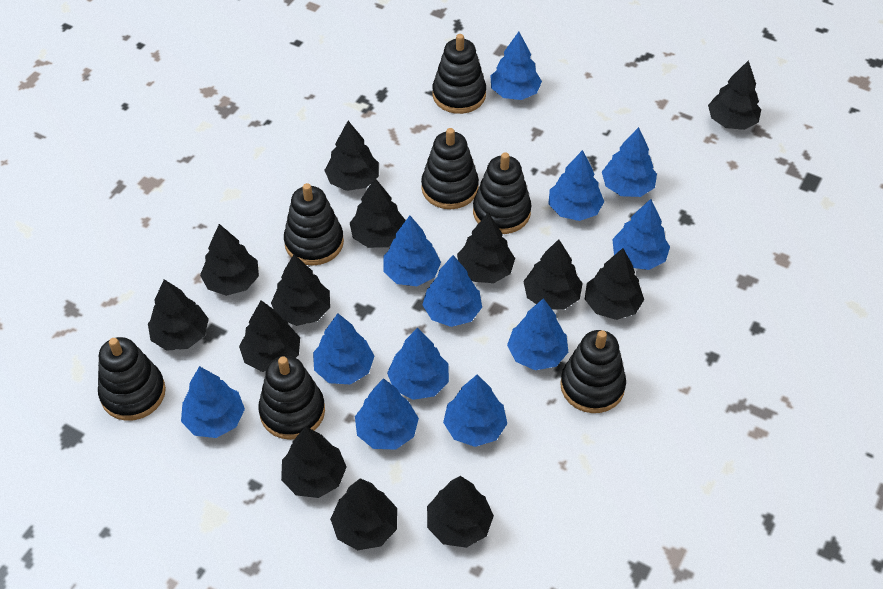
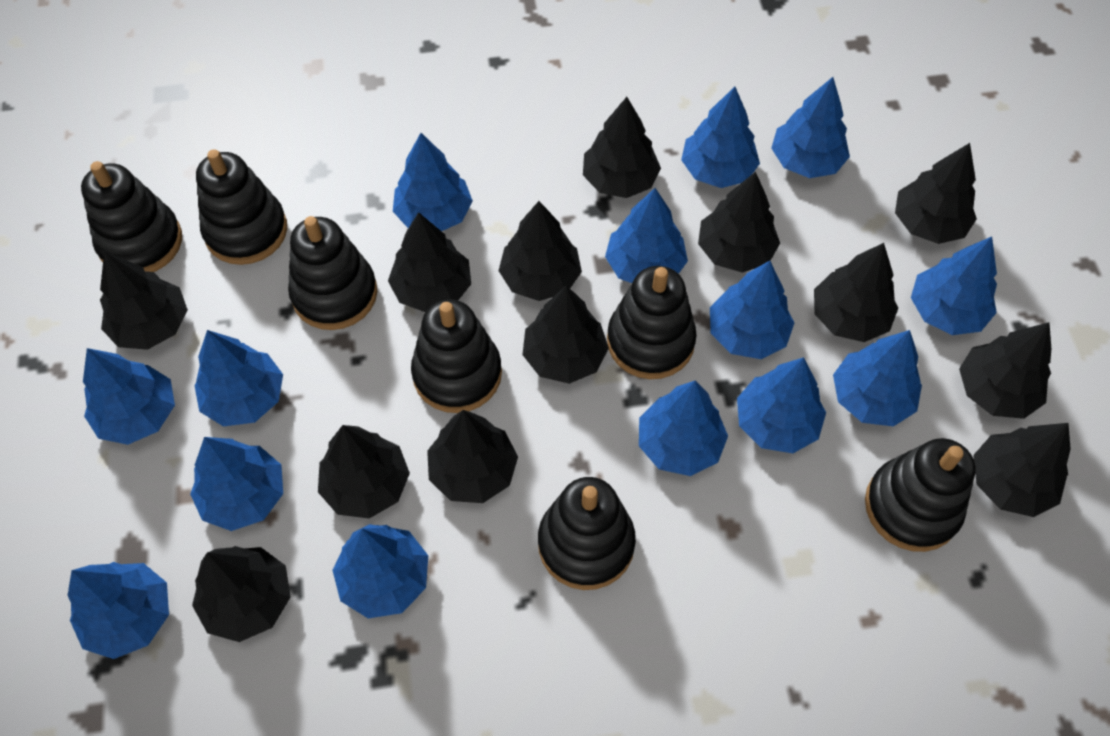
blue tree: 12 -> 14

